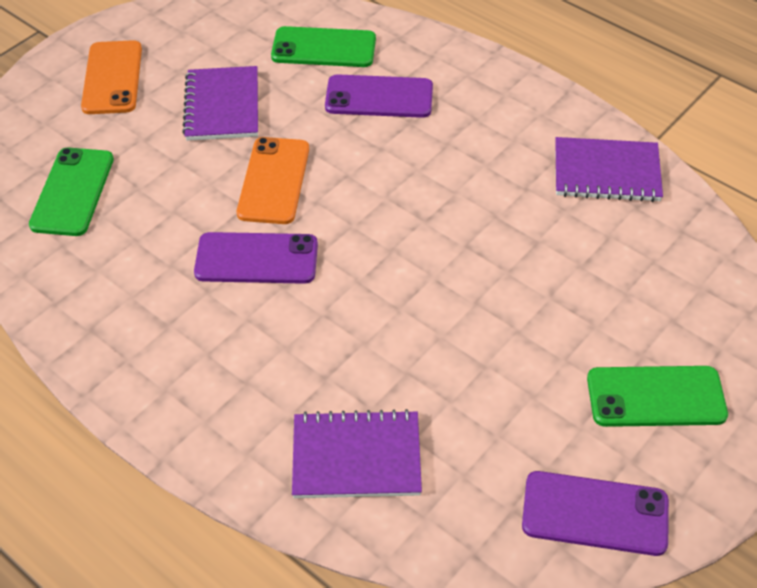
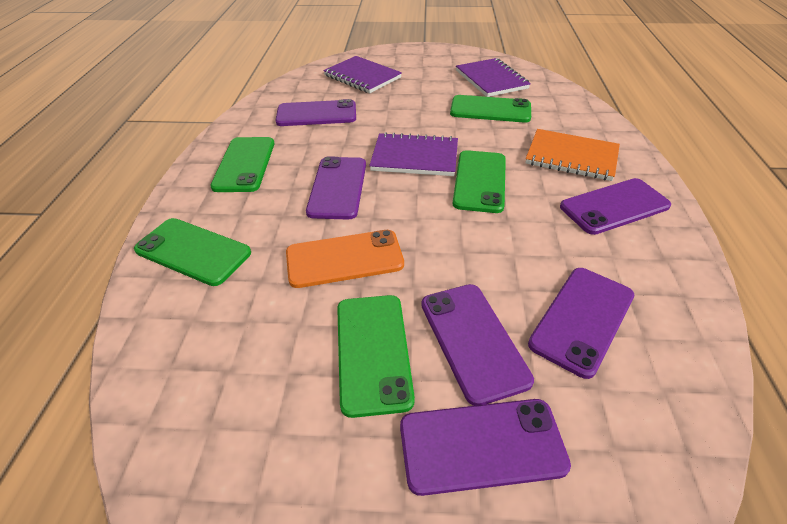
green phone: 3 -> 5
orange notebook: 0 -> 1
orange phone: 2 -> 1
purple phone: 3 -> 6

